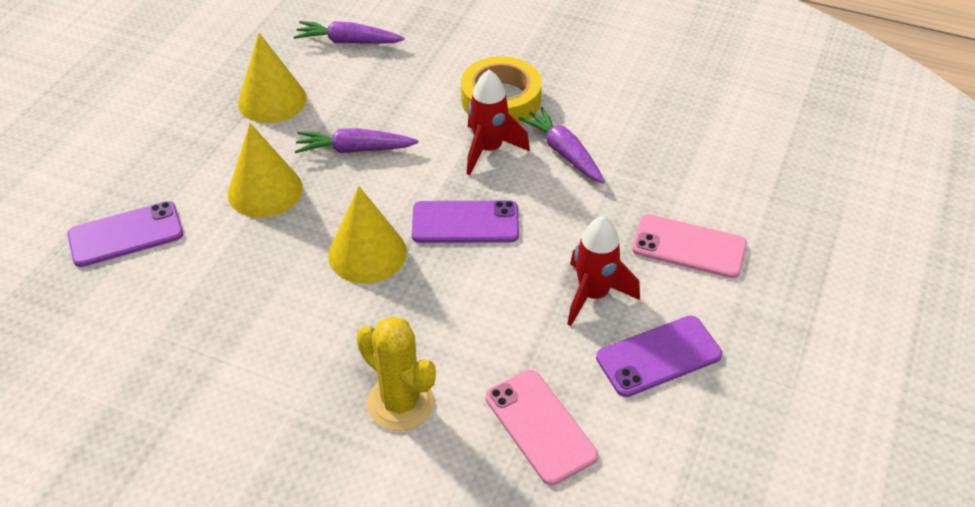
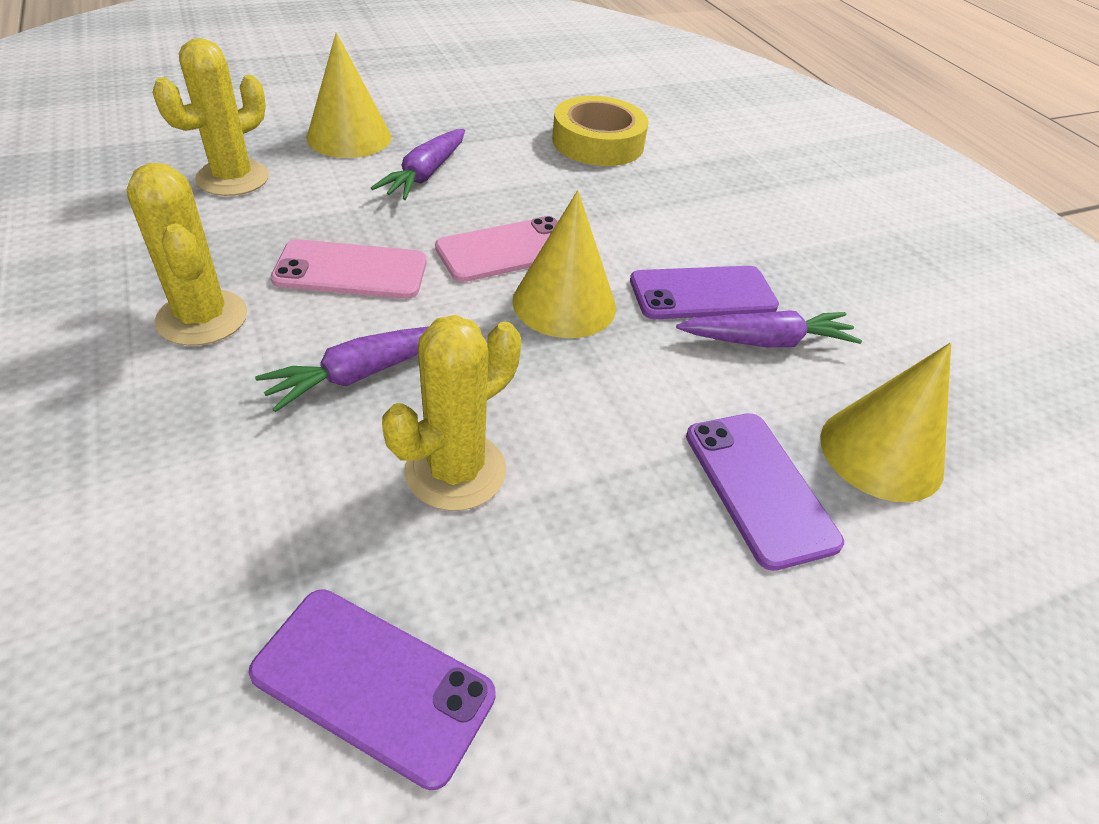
red rocket: 2 -> 0
yellow cactus: 1 -> 3

